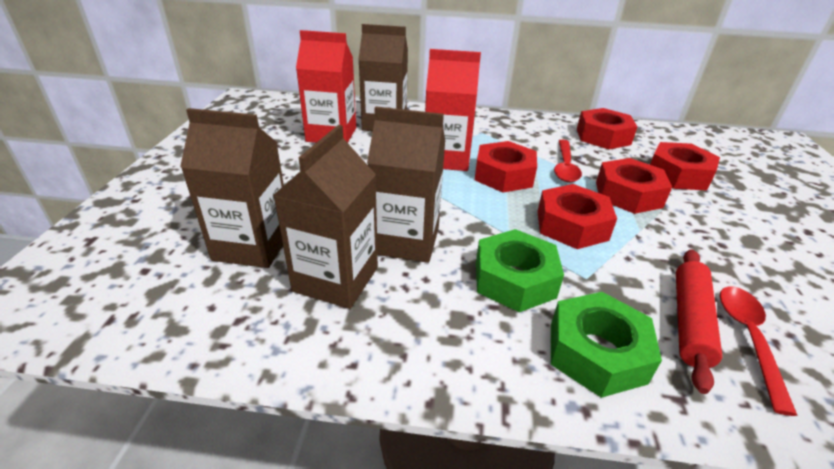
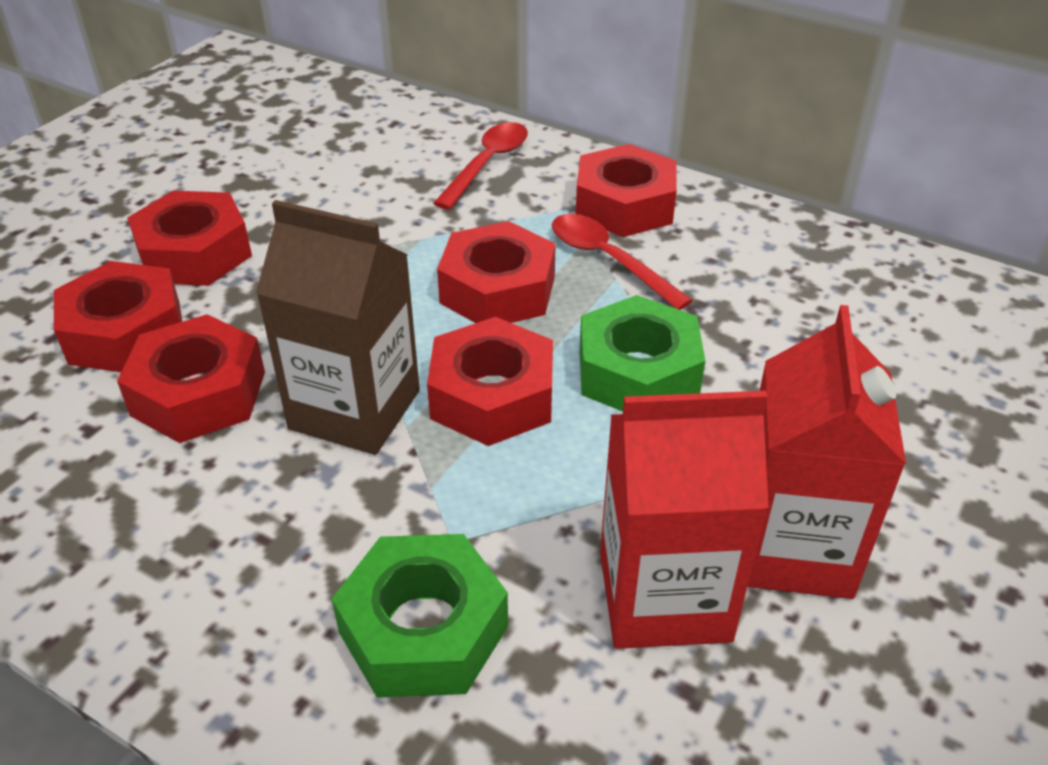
brown carton: 4 -> 1
red nut: 5 -> 6
red rolling pin: 1 -> 0

